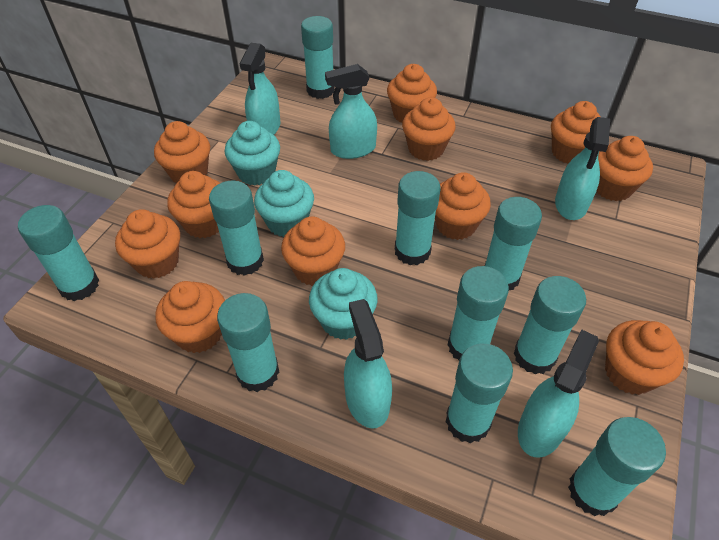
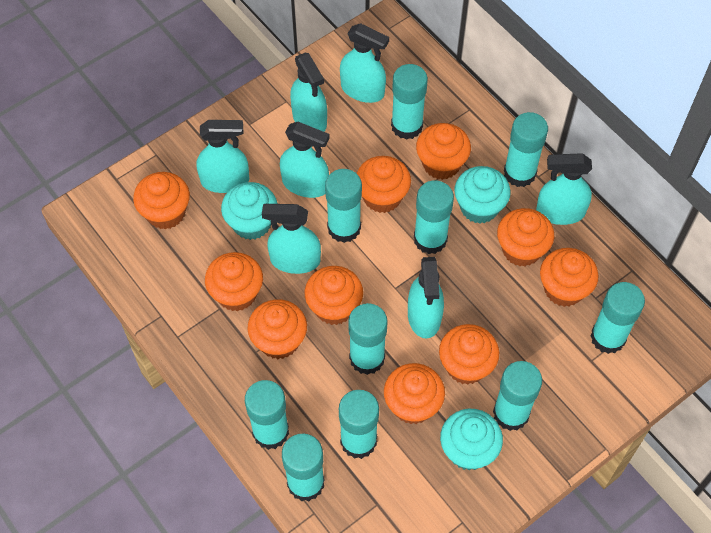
orange cupcake: 11 -> 10
turquoise spray bottle: 5 -> 7

